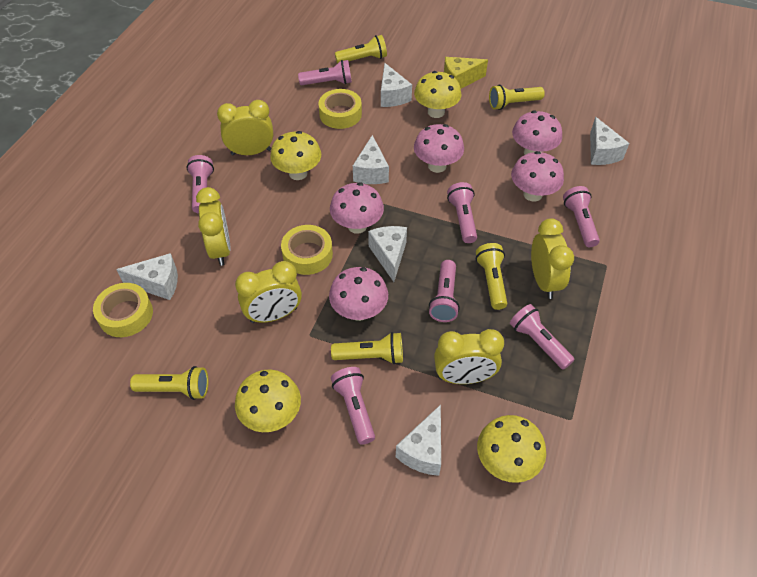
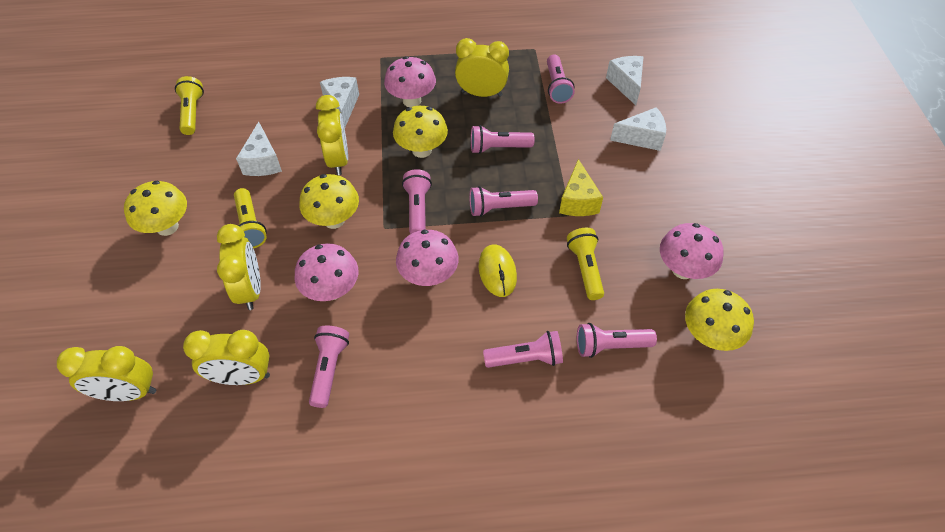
pink mushroom: 5 -> 4
white cheese: 6 -> 4
yellow flashlight: 5 -> 3
yellow mouse: 0 -> 1
yellow tape: 3 -> 0

